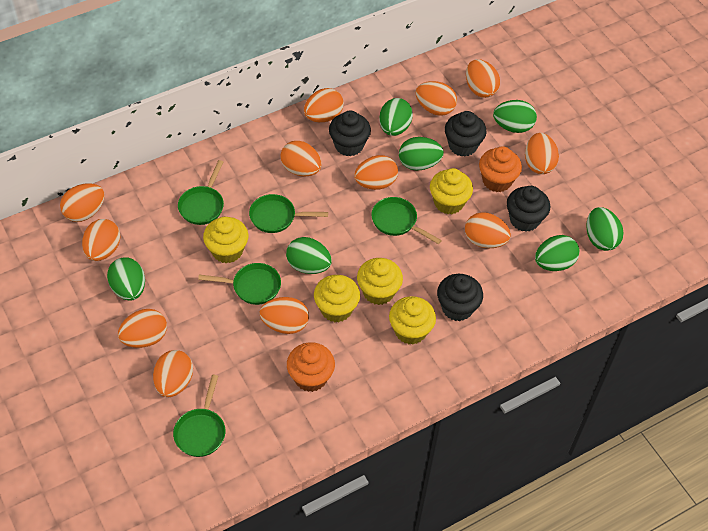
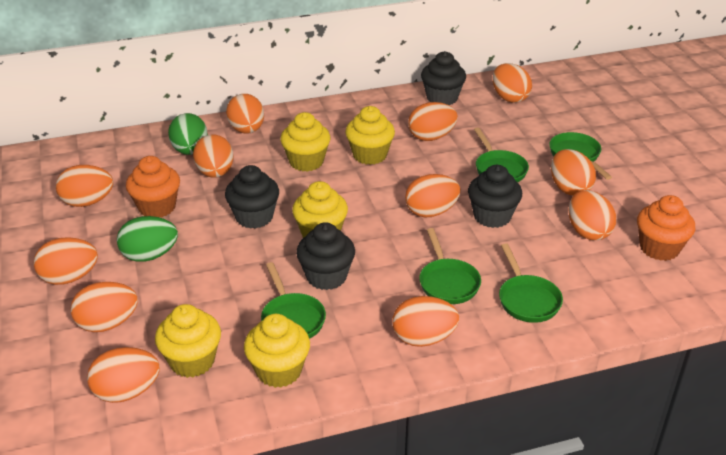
green egg: 7 -> 2

